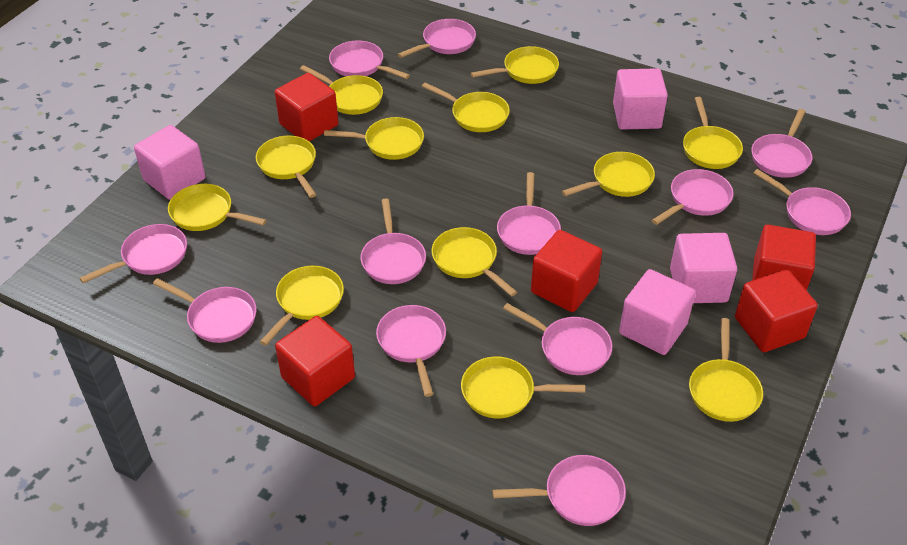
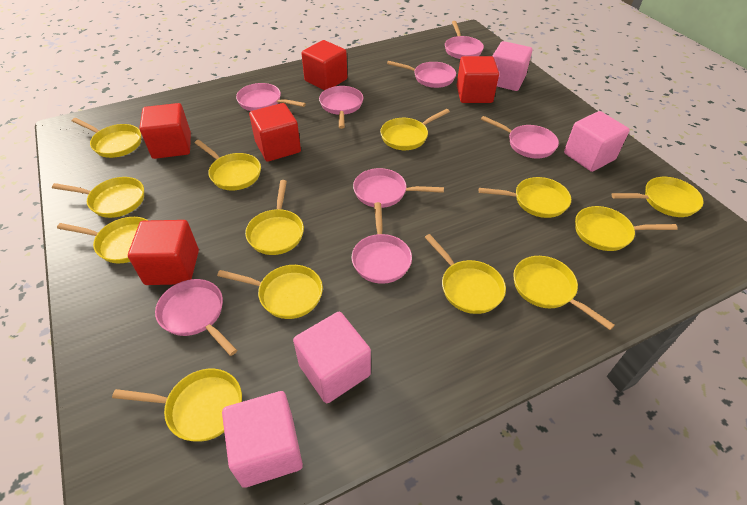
pink pan: 12 -> 8
yellow pan: 12 -> 13

